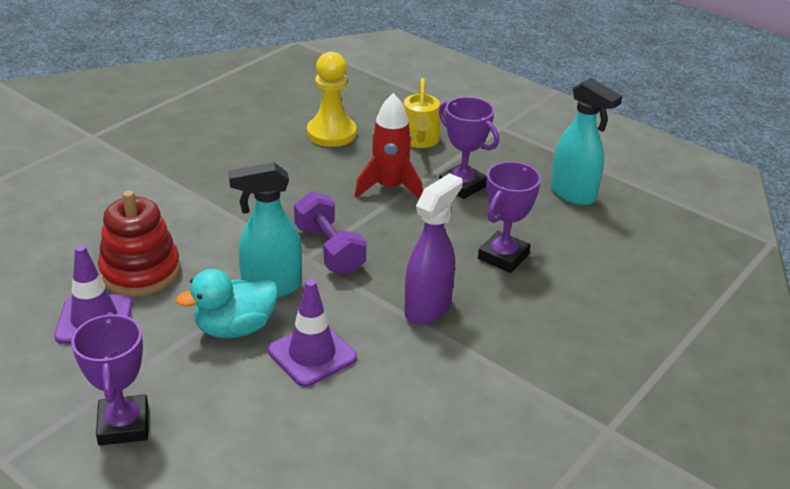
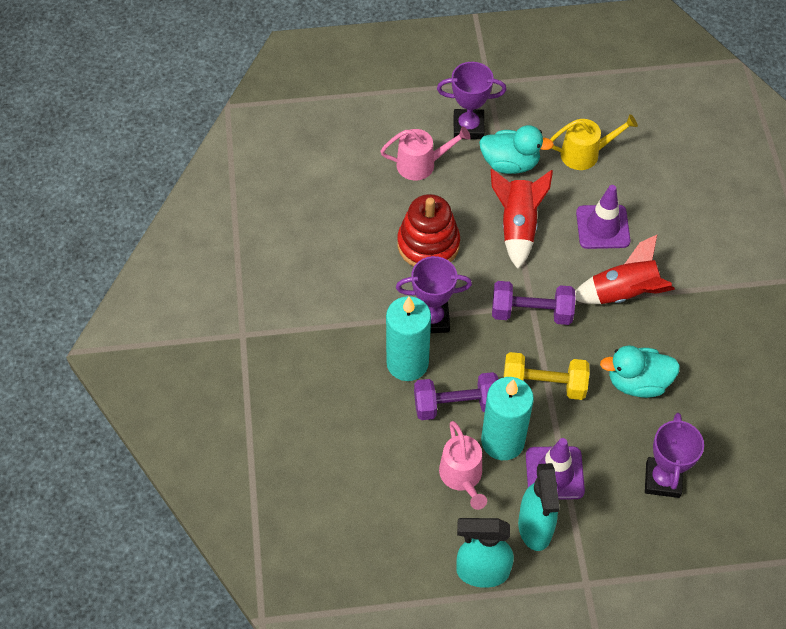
pink watering can: 0 -> 2
purple dumbbell: 1 -> 2
purple spray bottle: 1 -> 0
red rocket: 1 -> 2
turquoise candle: 0 -> 2
turquoise duck: 1 -> 2
yellow dumbbell: 0 -> 1
yellow pawn: 1 -> 0

